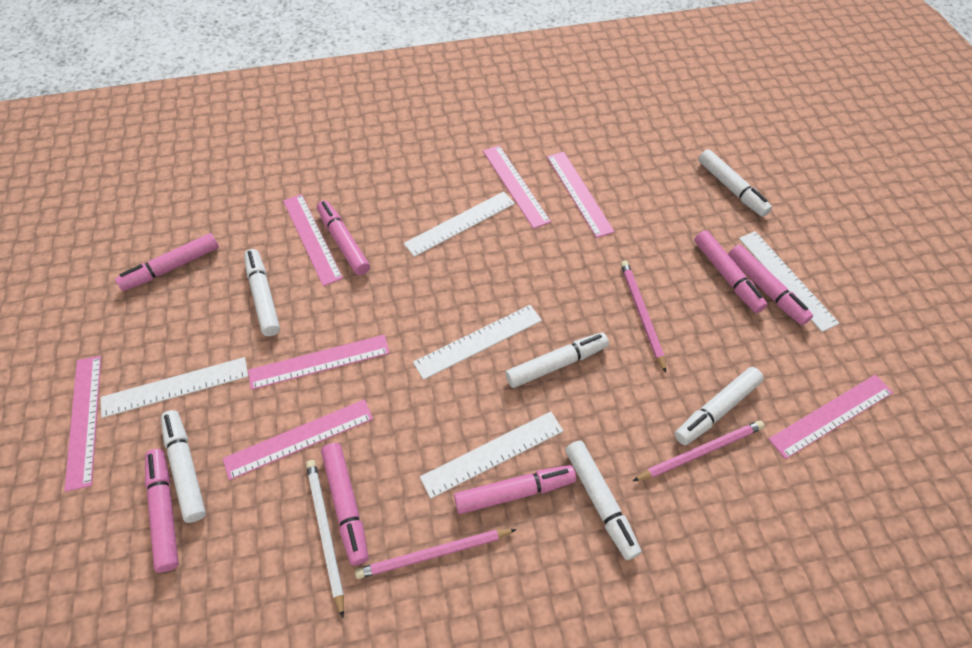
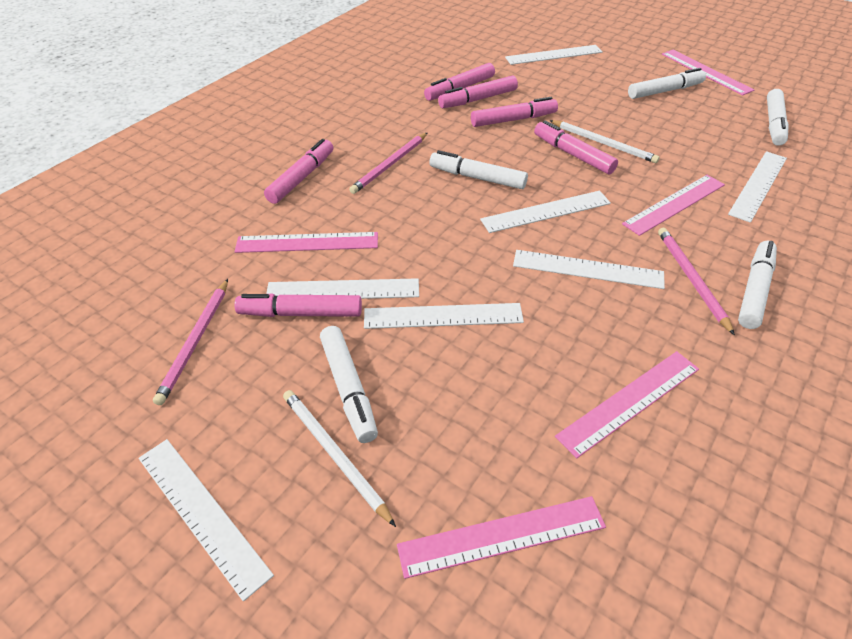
pink marker: 7 -> 6
pink ruler: 7 -> 5
white marker: 6 -> 5
white pencil: 1 -> 2
white ruler: 5 -> 7

